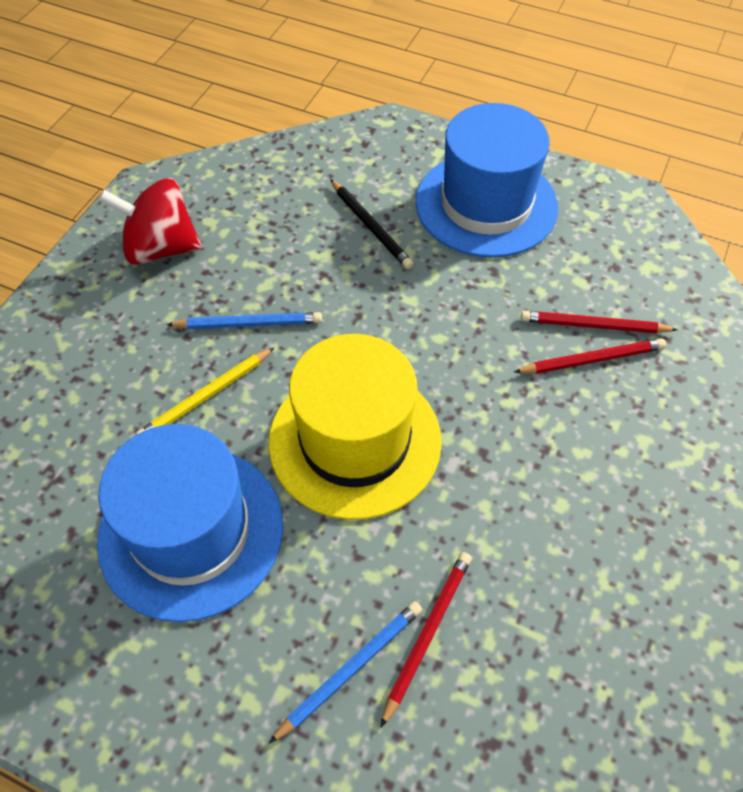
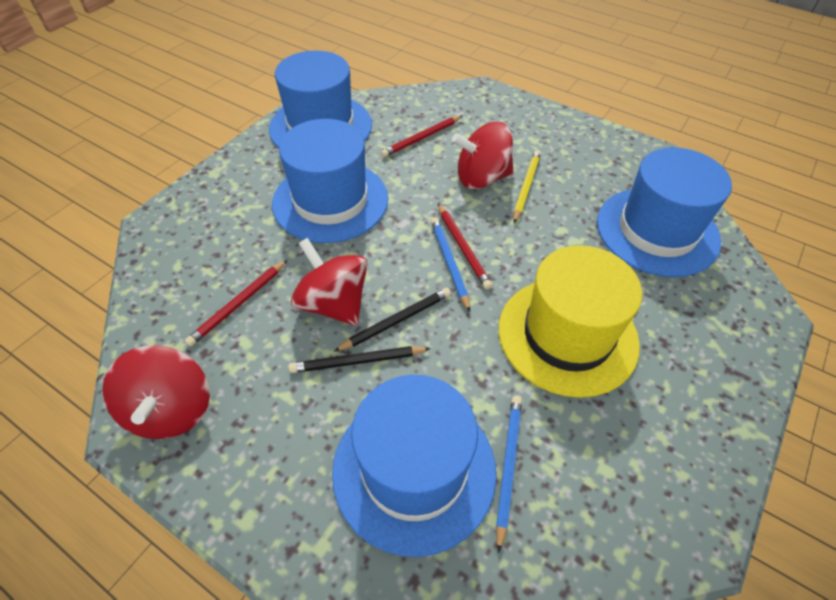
black pencil: 1 -> 2
blue hat: 2 -> 4
red spinning top: 1 -> 3

